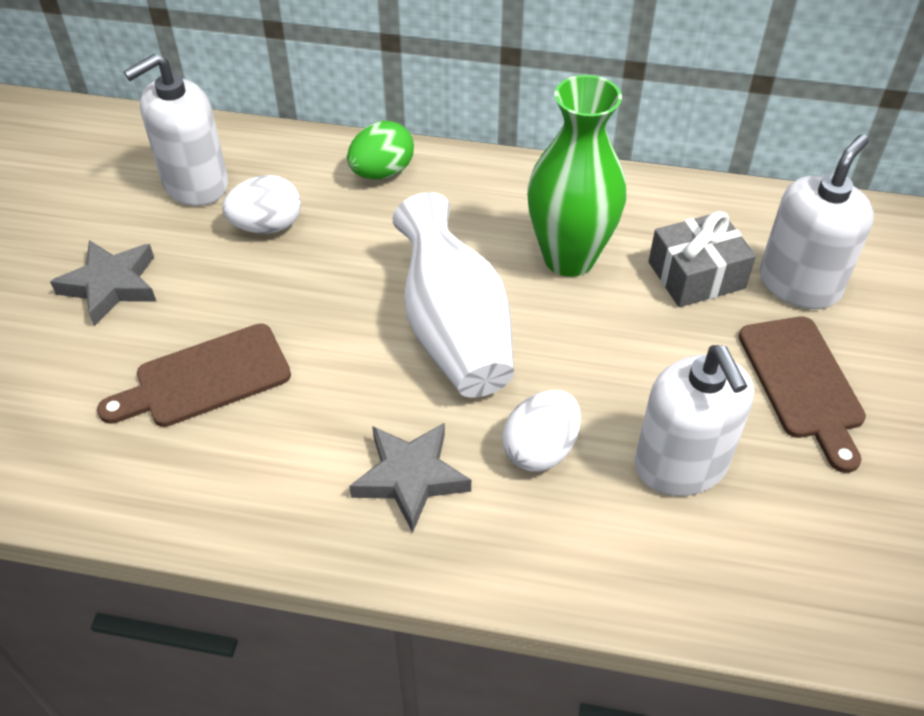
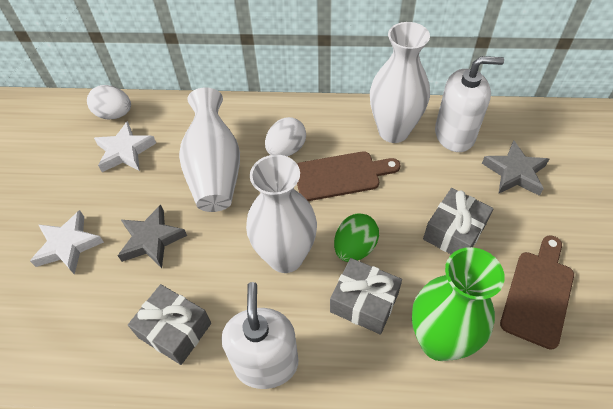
grey gift: 1 -> 3
white soap dispenser: 3 -> 2
white star: 0 -> 2
white vase: 1 -> 3

